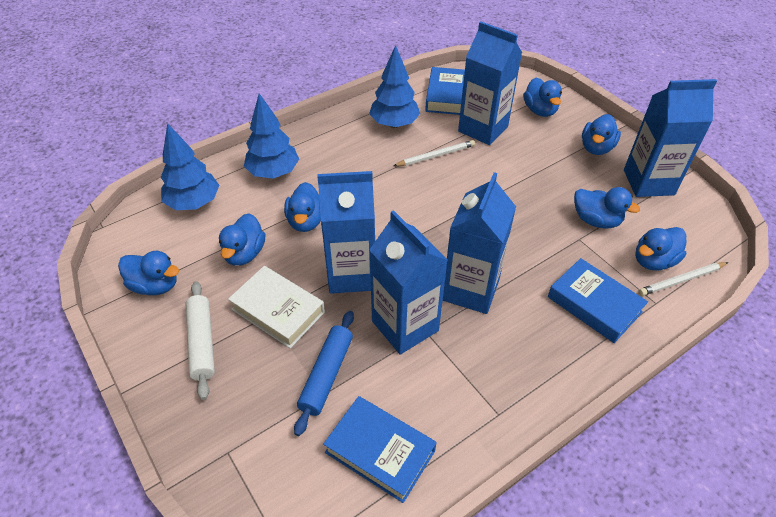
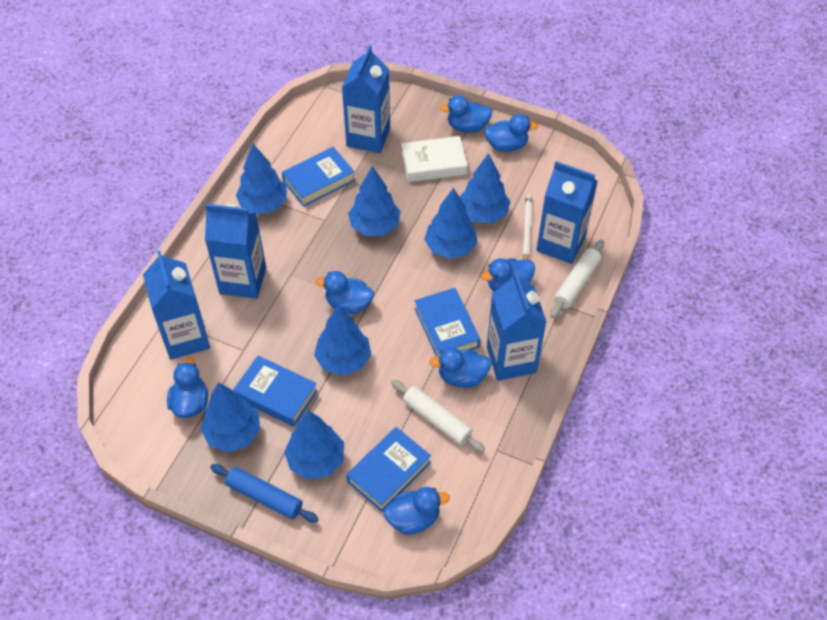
blue book: 3 -> 4
blue tree: 3 -> 7
white pencil: 2 -> 1
white rolling pin: 1 -> 2

